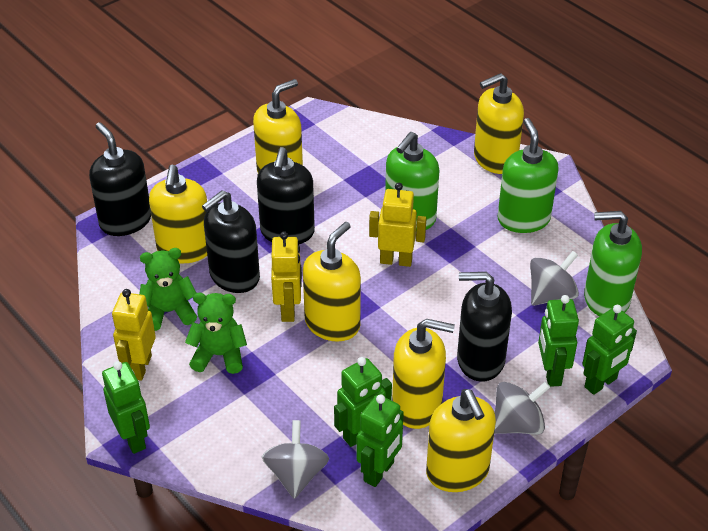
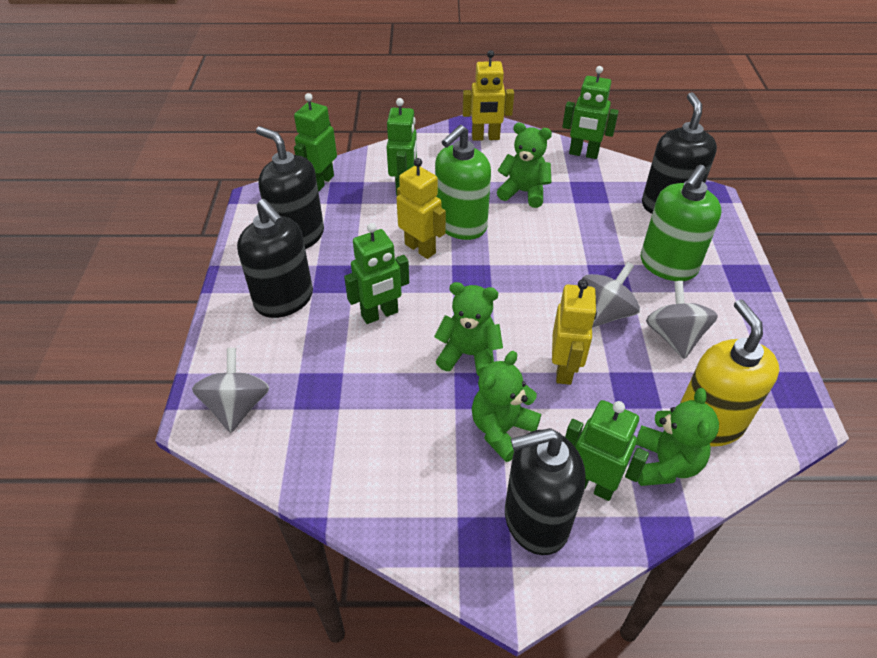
green soap dispenser: 3 -> 2
green teddy bear: 2 -> 4
yellow soap dispenser: 6 -> 1

